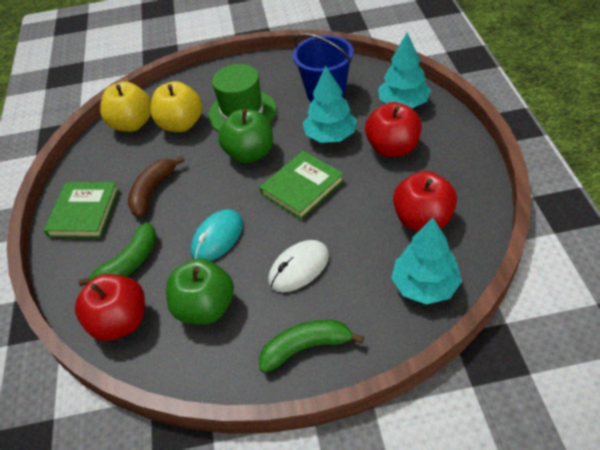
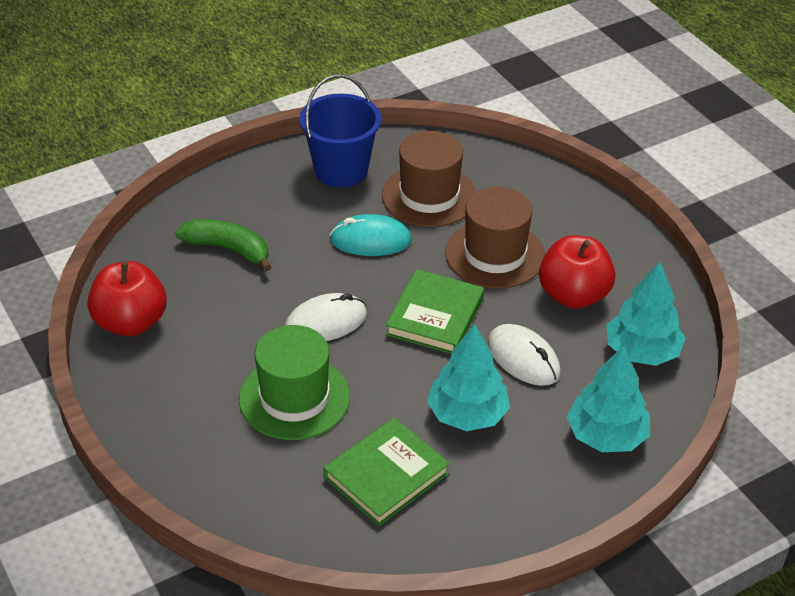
brown banana: 1 -> 0
brown hat: 0 -> 2
green apple: 2 -> 0
green banana: 2 -> 1
red apple: 3 -> 2
white mouse: 1 -> 2
yellow apple: 2 -> 0

